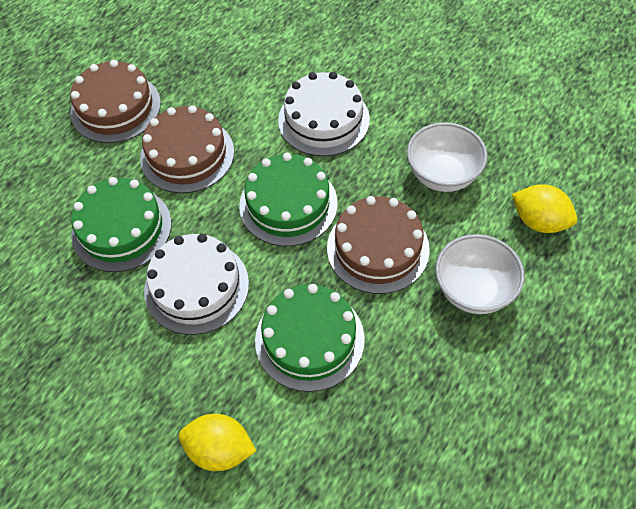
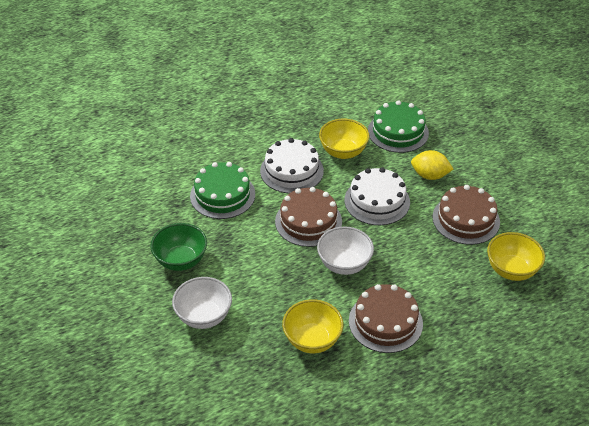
green bowl: 0 -> 1
green cake: 3 -> 2
yellow bowl: 0 -> 3
yellow lemon: 2 -> 1

